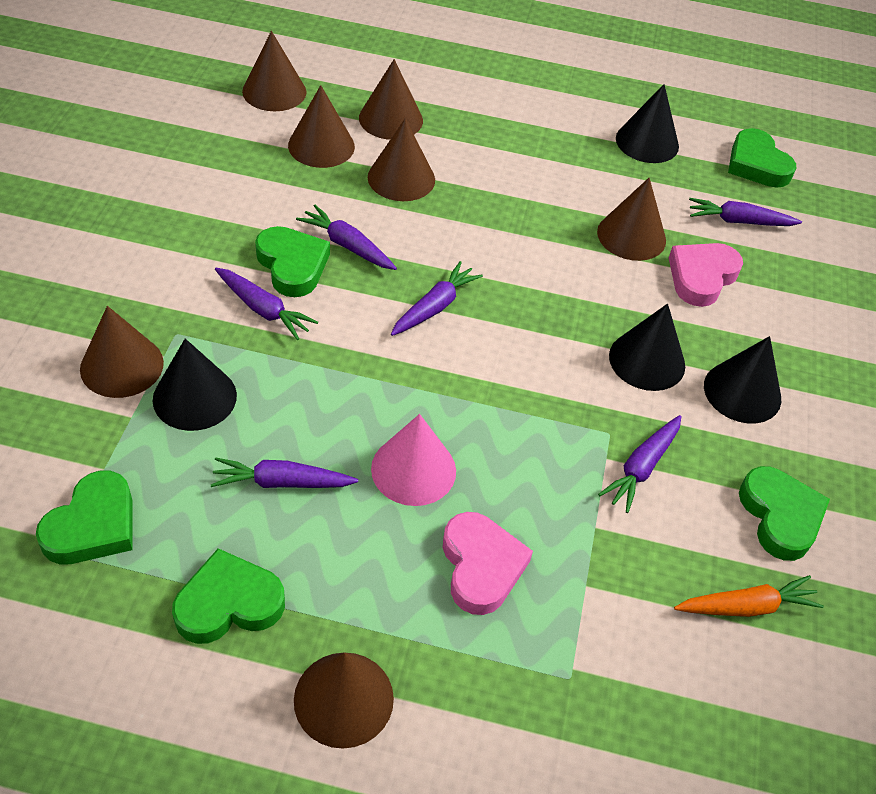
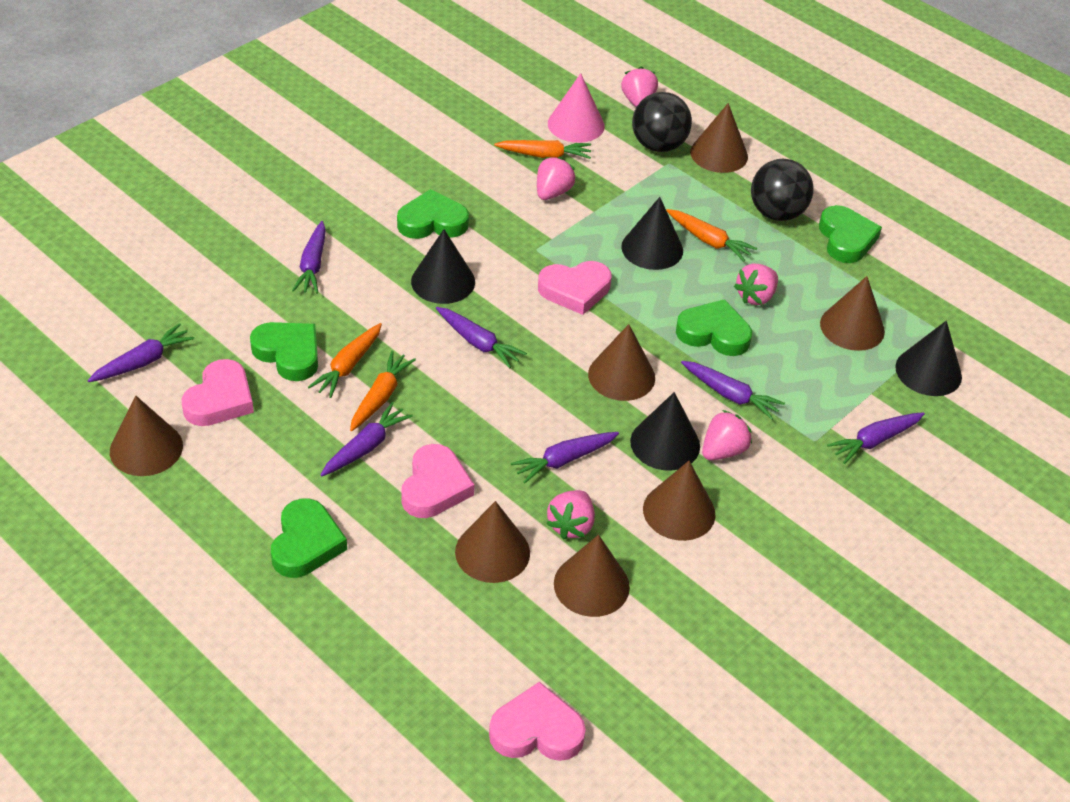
black ball: 0 -> 2
orange carrot: 1 -> 4
pink heart: 2 -> 4
pink strawberry: 0 -> 5
purple carrot: 6 -> 7

